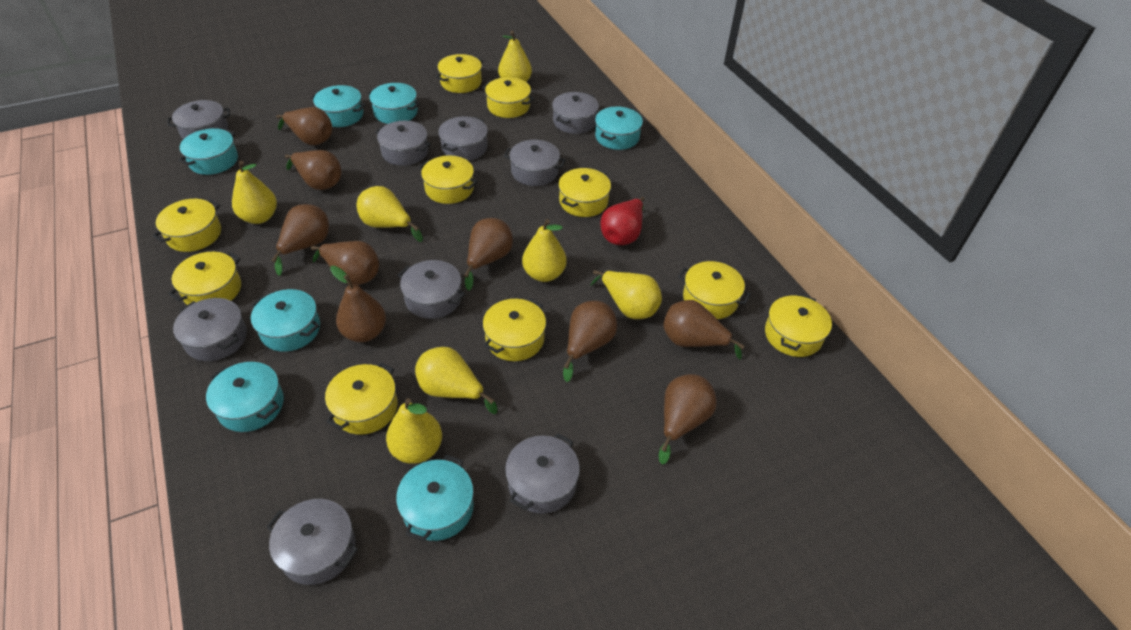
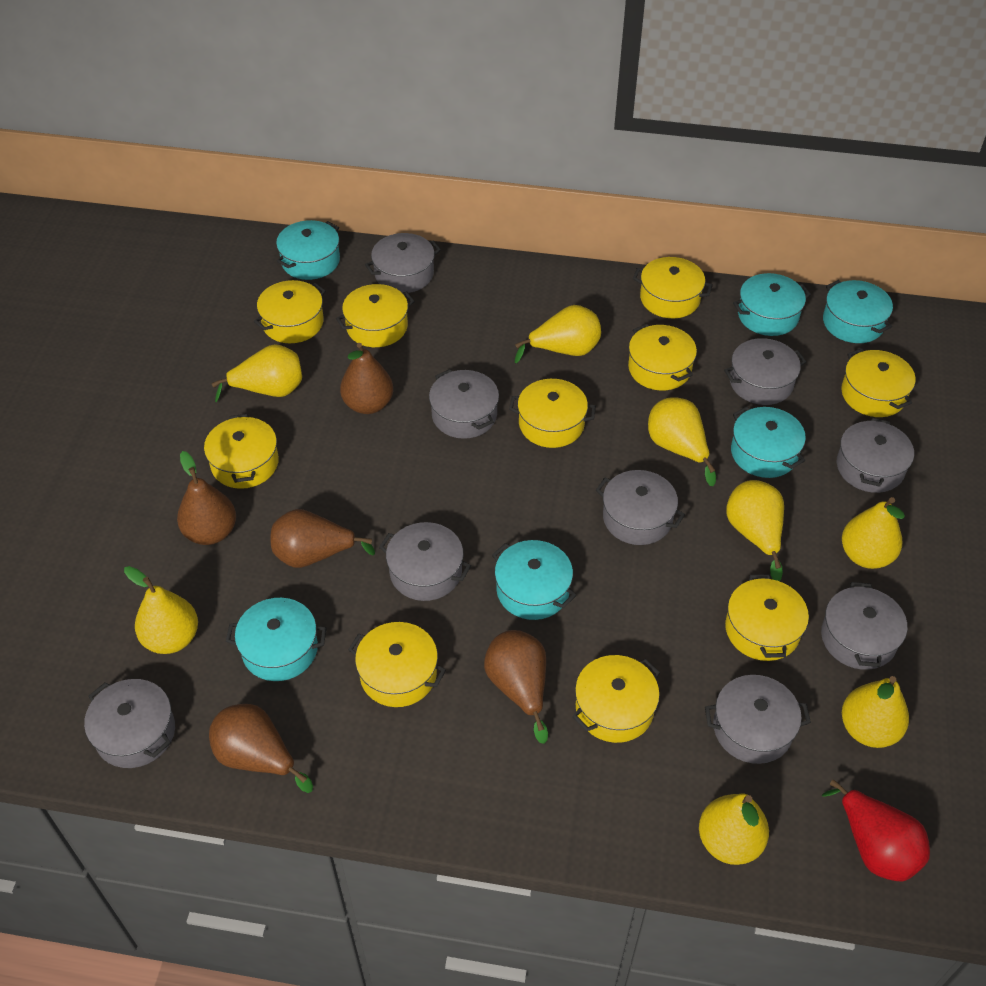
brown pear: 9 -> 5
turquoise pot: 7 -> 6
yellow pear: 7 -> 8

